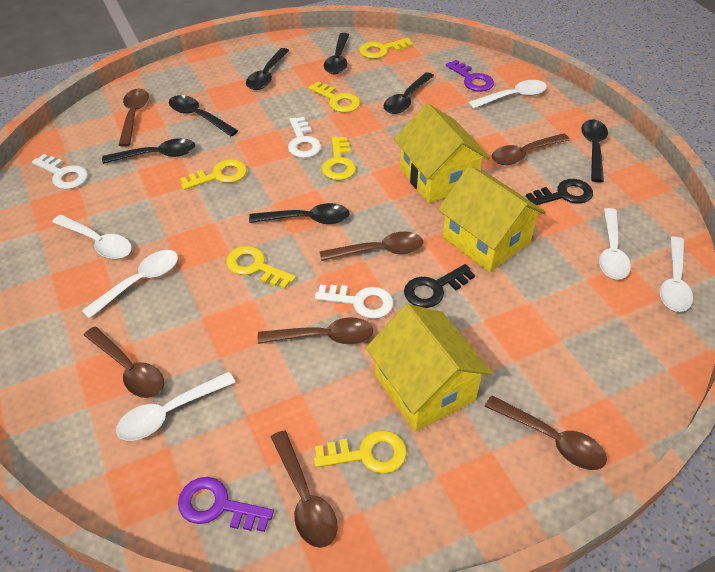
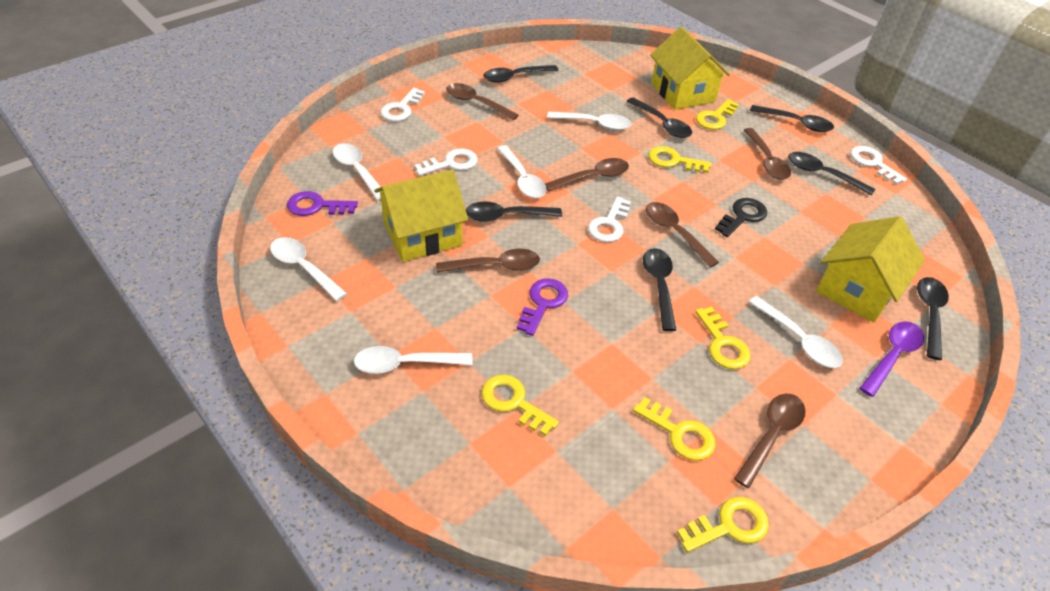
black key: 2 -> 1
brown spoon: 7 -> 6
purple spoon: 0 -> 1
white key: 3 -> 4

